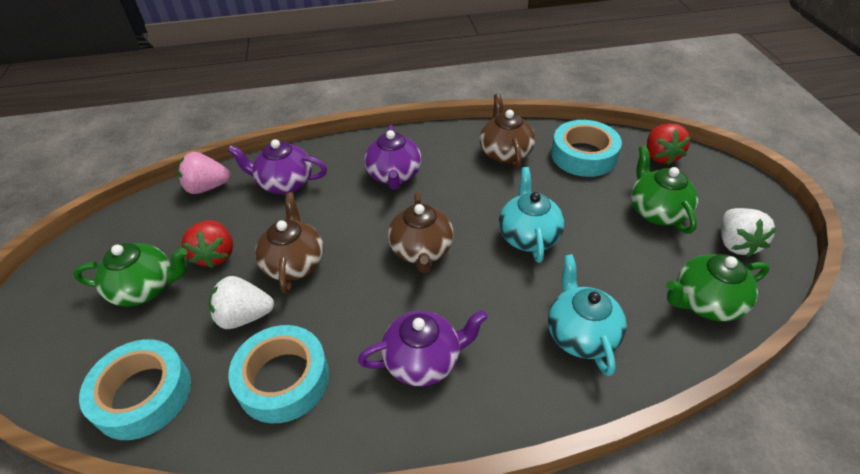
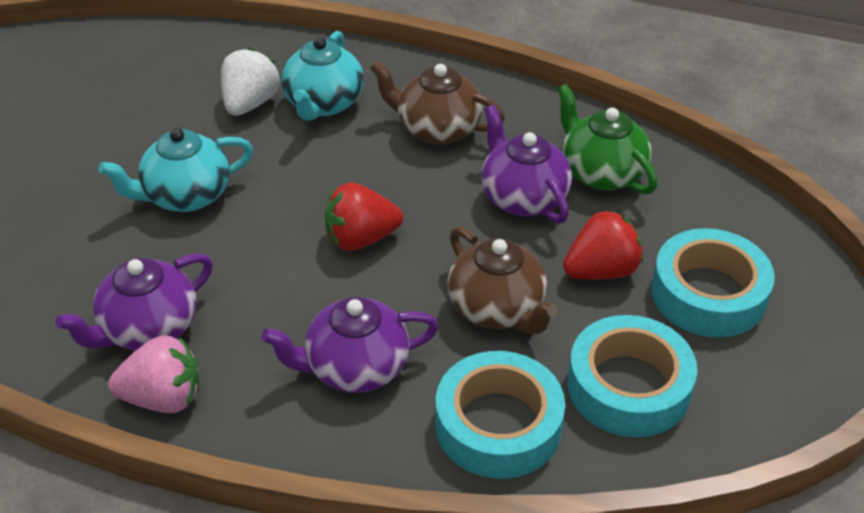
brown teapot: 3 -> 2
green teapot: 3 -> 1
white strawberry: 2 -> 1

